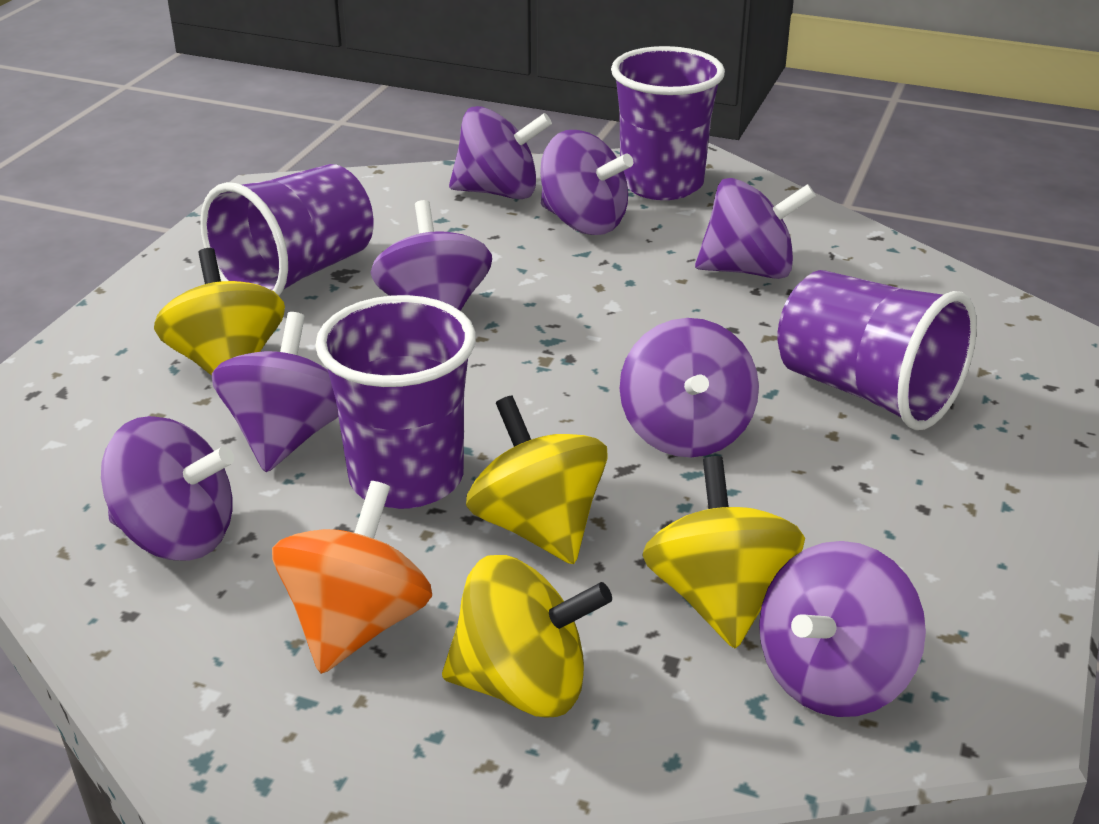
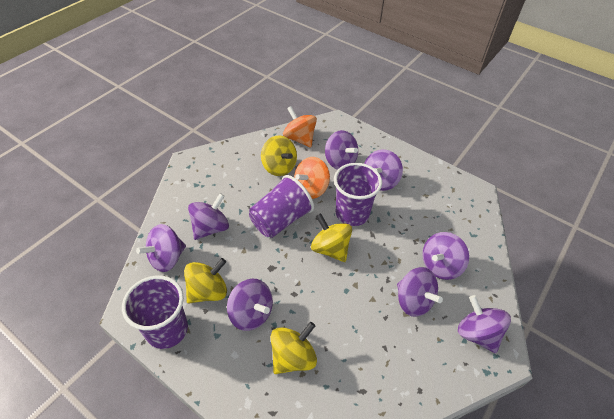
orange spinning top: 1 -> 2
purple cup: 4 -> 3

